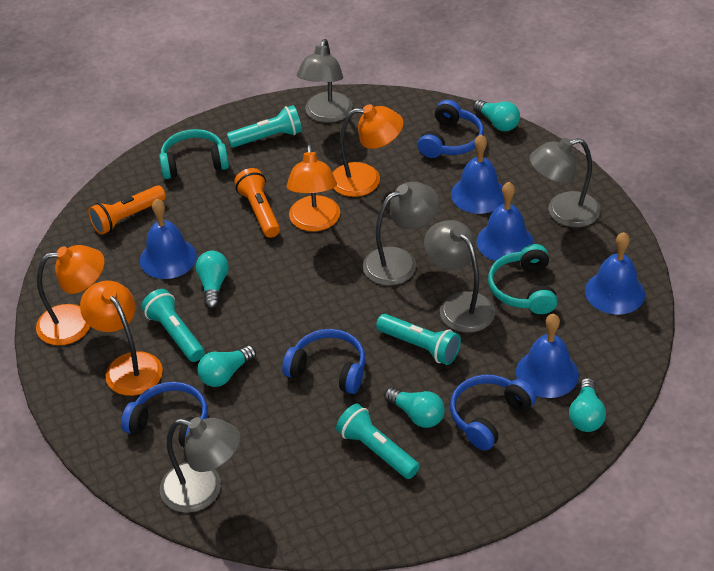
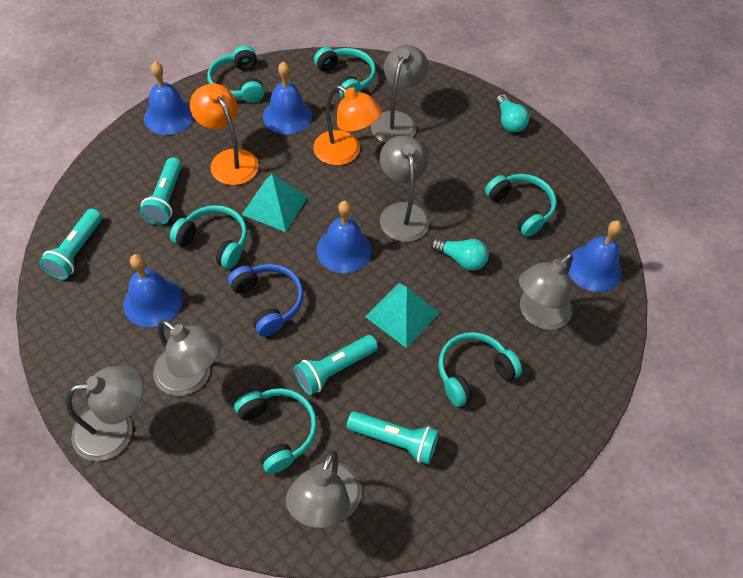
blue headphones: 4 -> 1
grey lamp: 5 -> 6
orange flashlight: 2 -> 0
orange lamp: 4 -> 2
turquoise headphones: 2 -> 6
turquoise light bulb: 5 -> 2
turquoise pyramid: 0 -> 2

